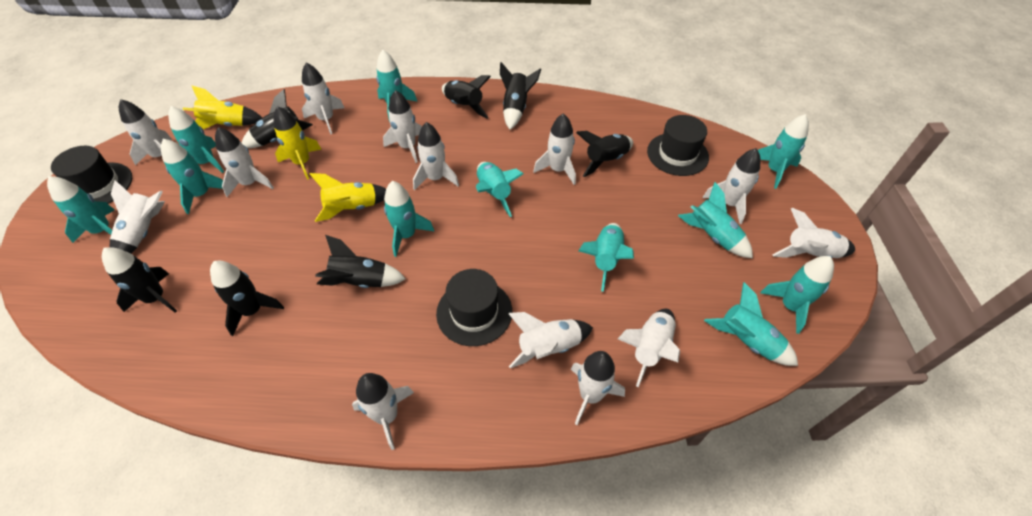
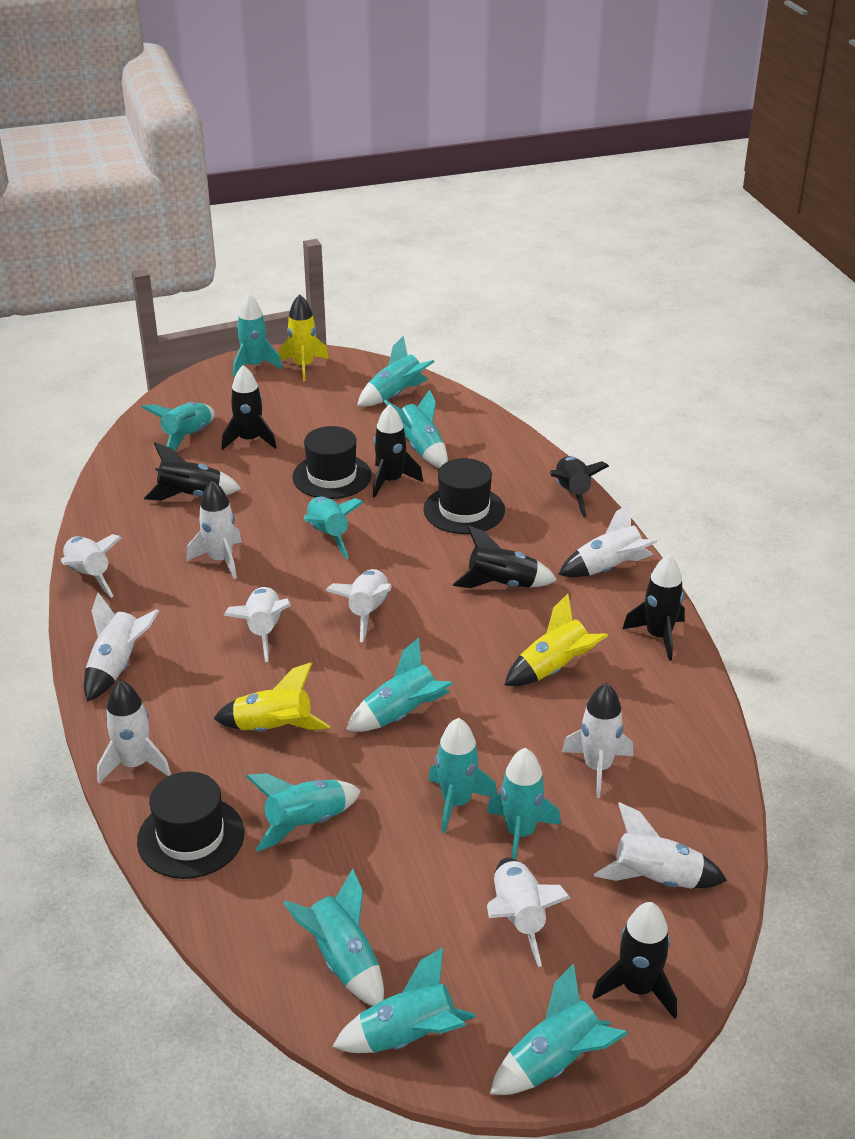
turquoise rocket: 11 -> 12
white rocket: 13 -> 10

